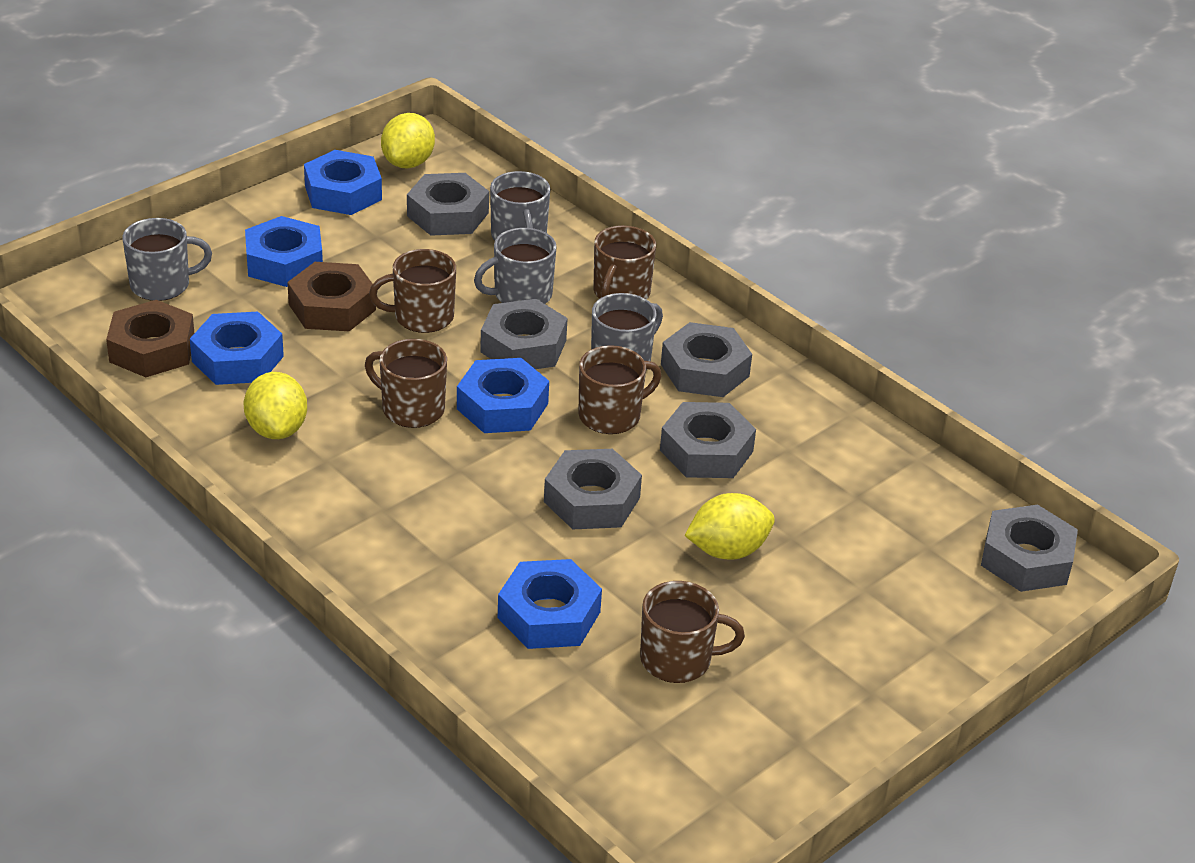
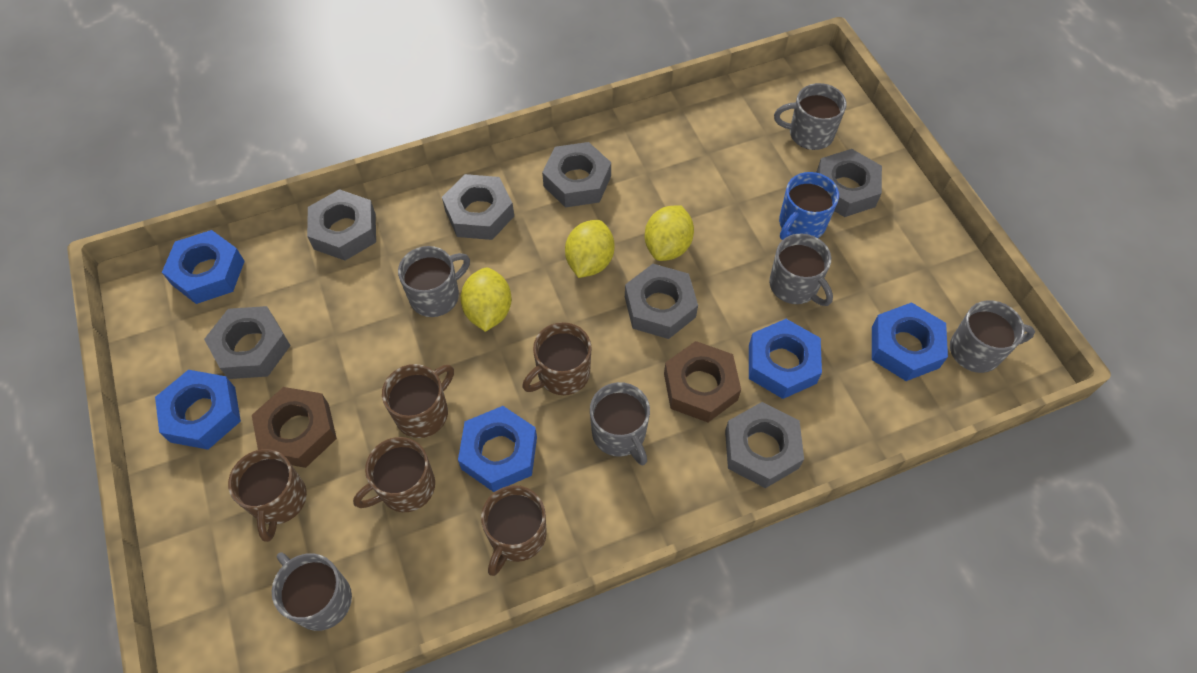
blue mug: 0 -> 1
grey mug: 4 -> 6
grey nut: 6 -> 7

